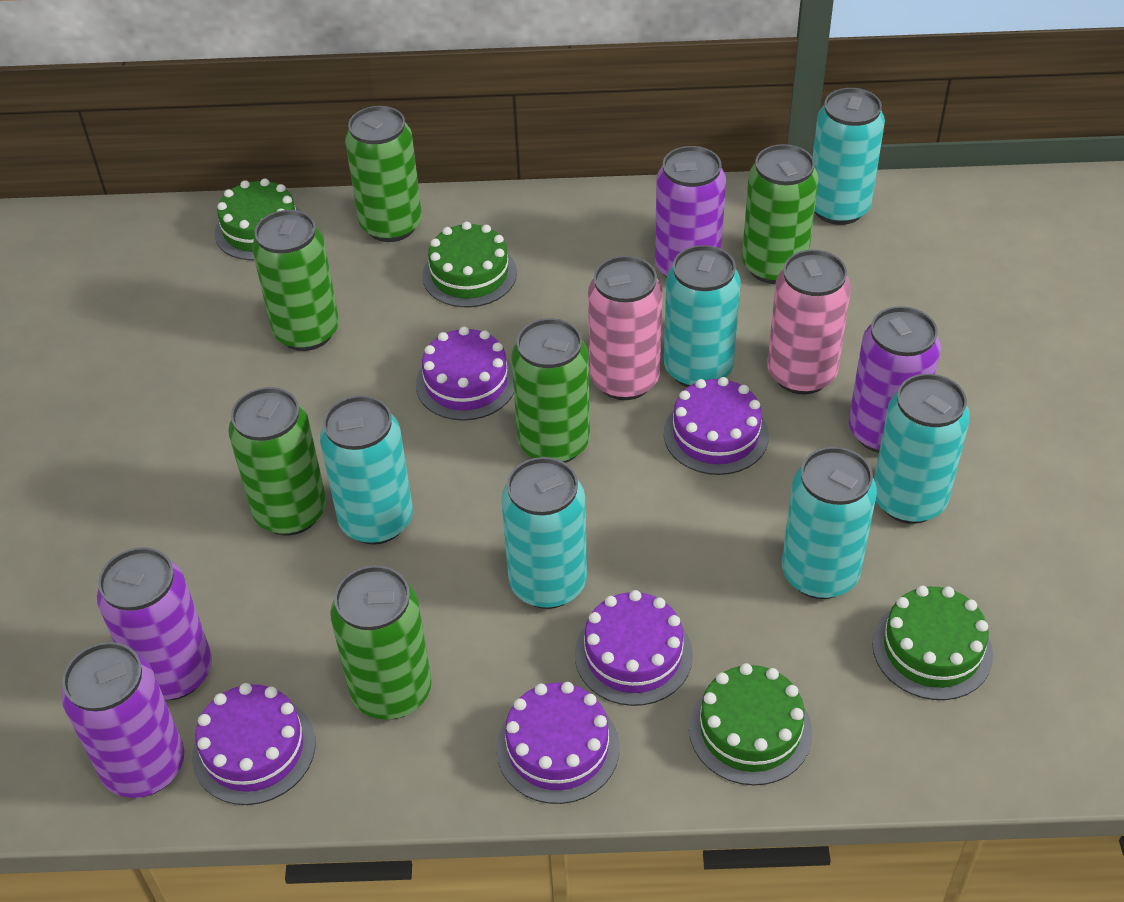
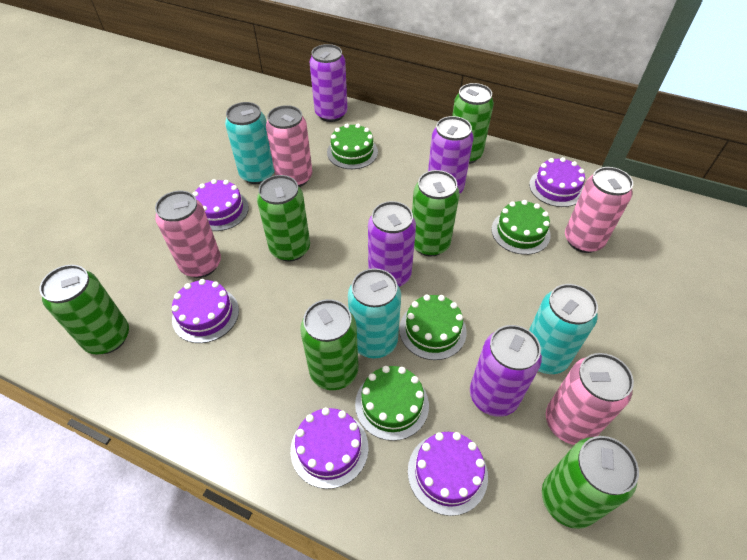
pink can: 2 -> 4
turquoise can: 6 -> 3

